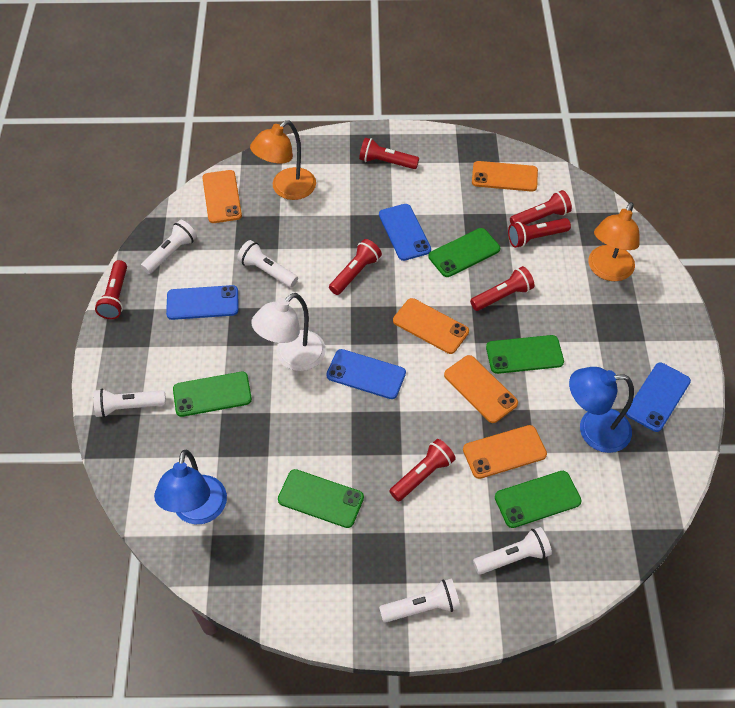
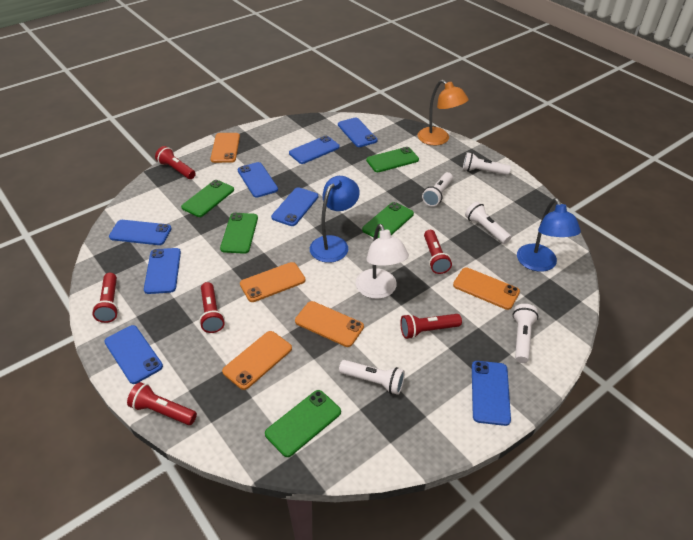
blue phone: 4 -> 8
orange lamp: 2 -> 1
red flashlight: 7 -> 6

